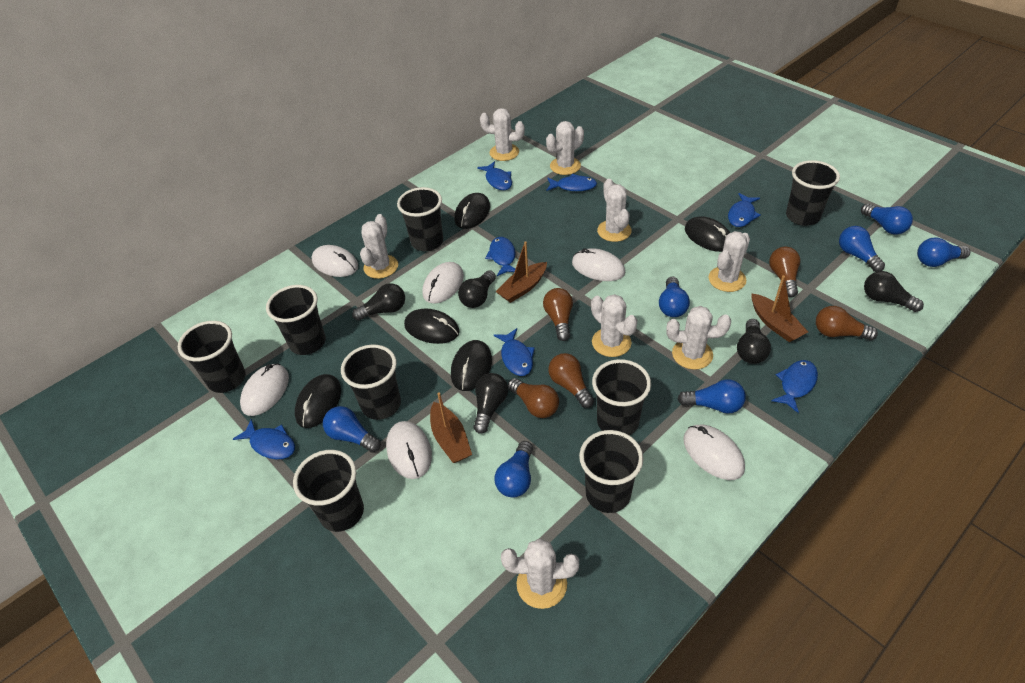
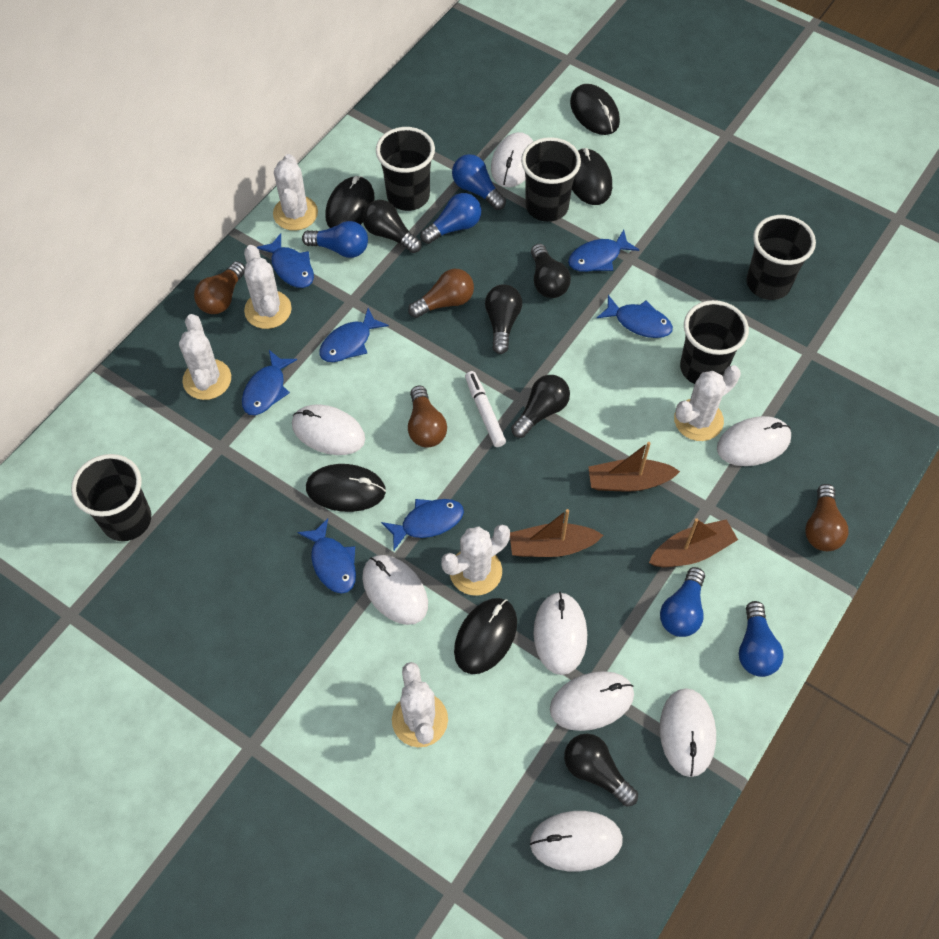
black cup: 8 -> 5
blue light bulb: 7 -> 5
brown light bulb: 5 -> 4
white cactus: 8 -> 6
white marker: 0 -> 1
white mouse: 6 -> 8

